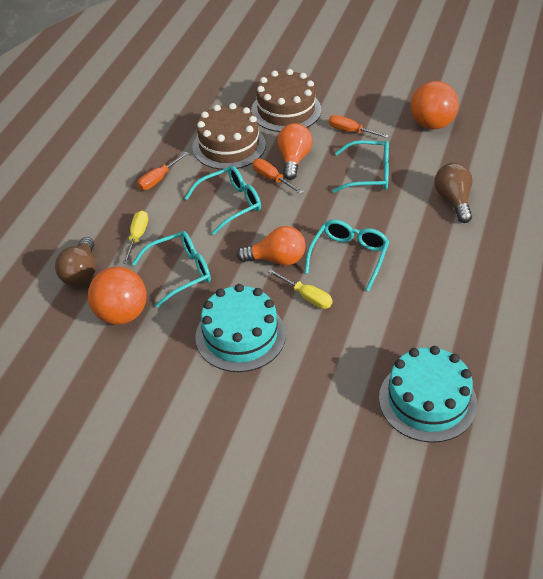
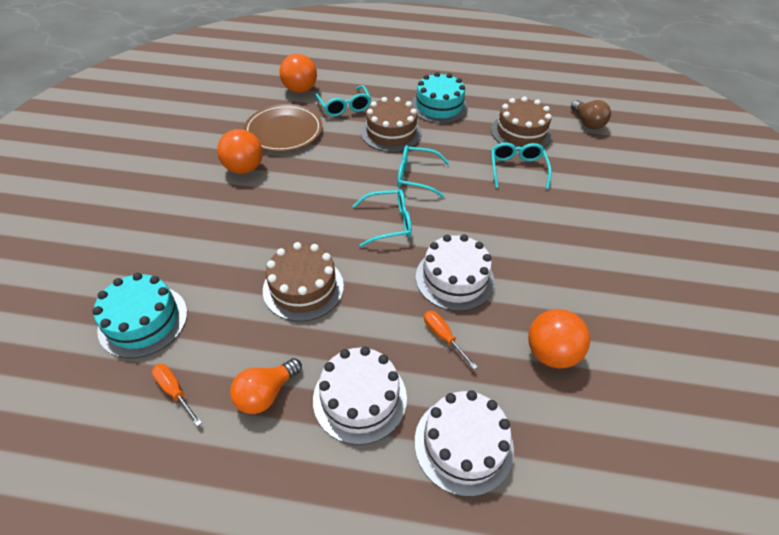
brown cake: 2 -> 3
brown light bulb: 2 -> 1
brown plate: 0 -> 1
orange ball: 2 -> 3
orange light bulb: 2 -> 1
orange screwdriver: 3 -> 2
white cake: 0 -> 3
yellow screwdriver: 2 -> 0

